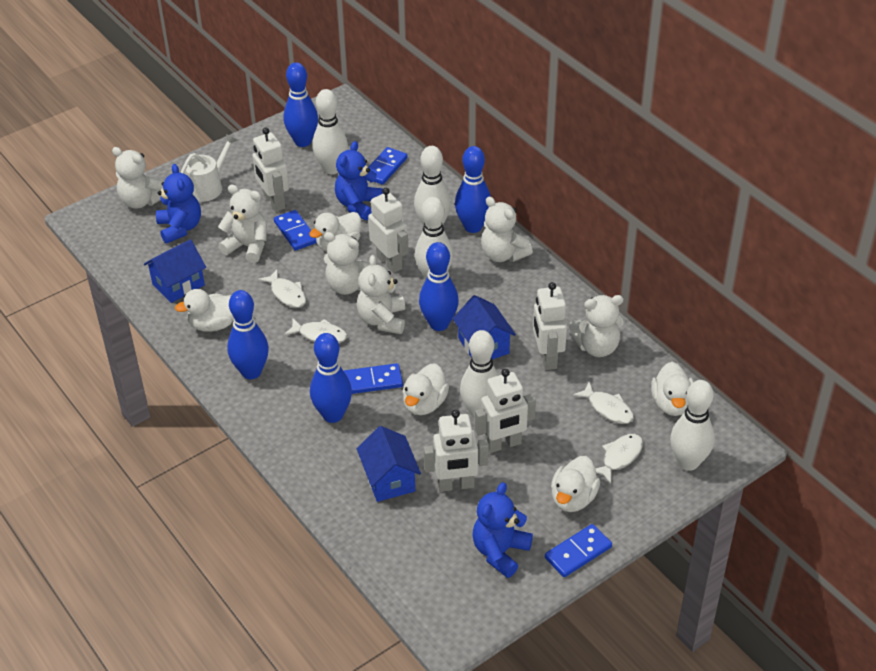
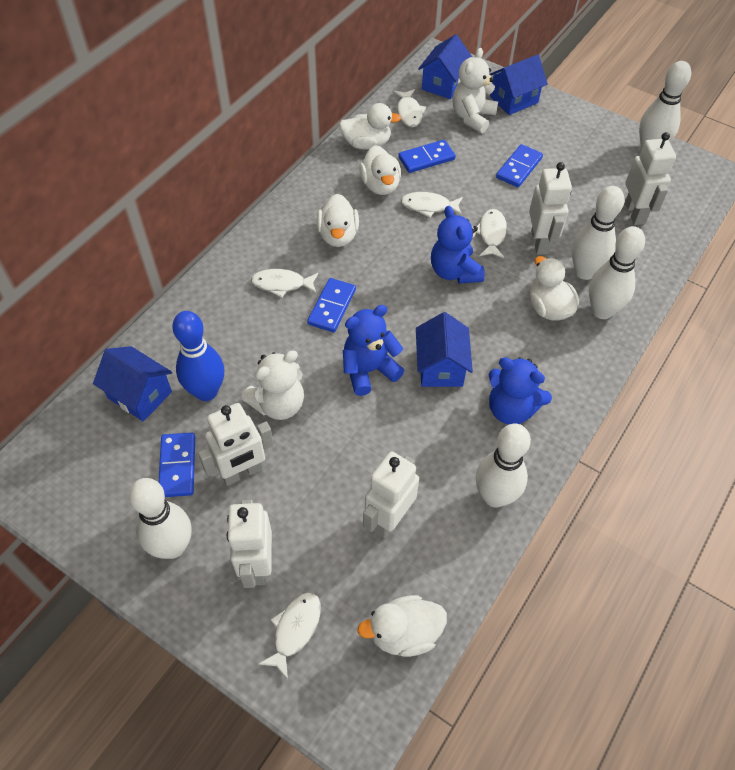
blue bowling pin: 5 -> 1
blue house: 3 -> 4
white fish: 4 -> 5
white teddy bear: 6 -> 2
white watering can: 1 -> 0

